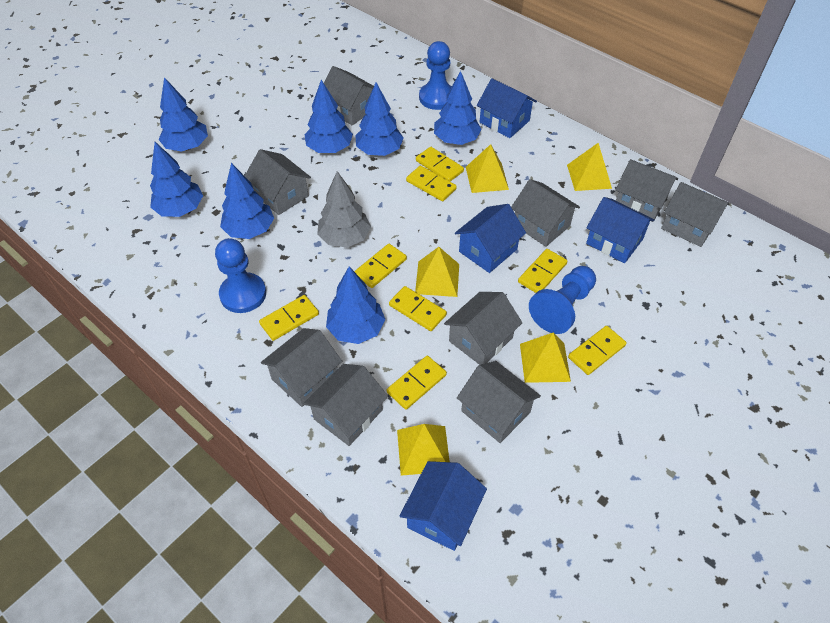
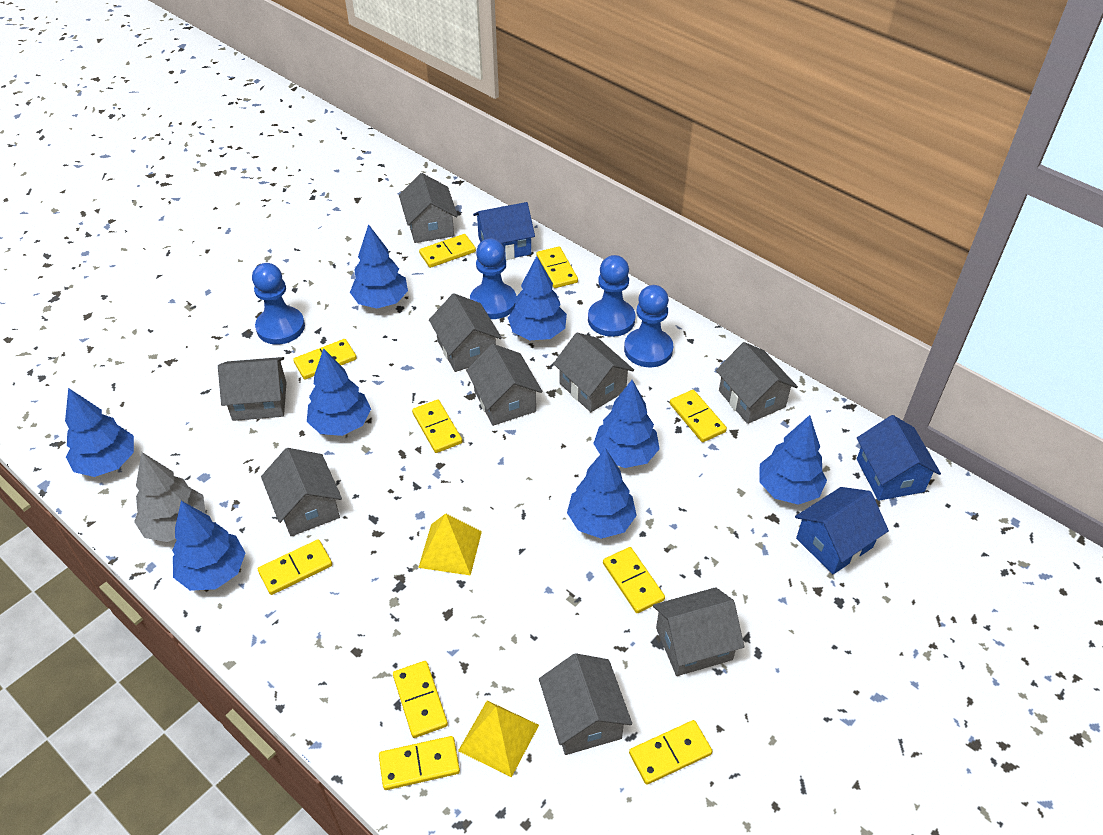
blue house: 4 -> 3
blue pawn: 3 -> 4
blue tree: 7 -> 8
yellow domino: 8 -> 10
yellow pyramid: 5 -> 2

